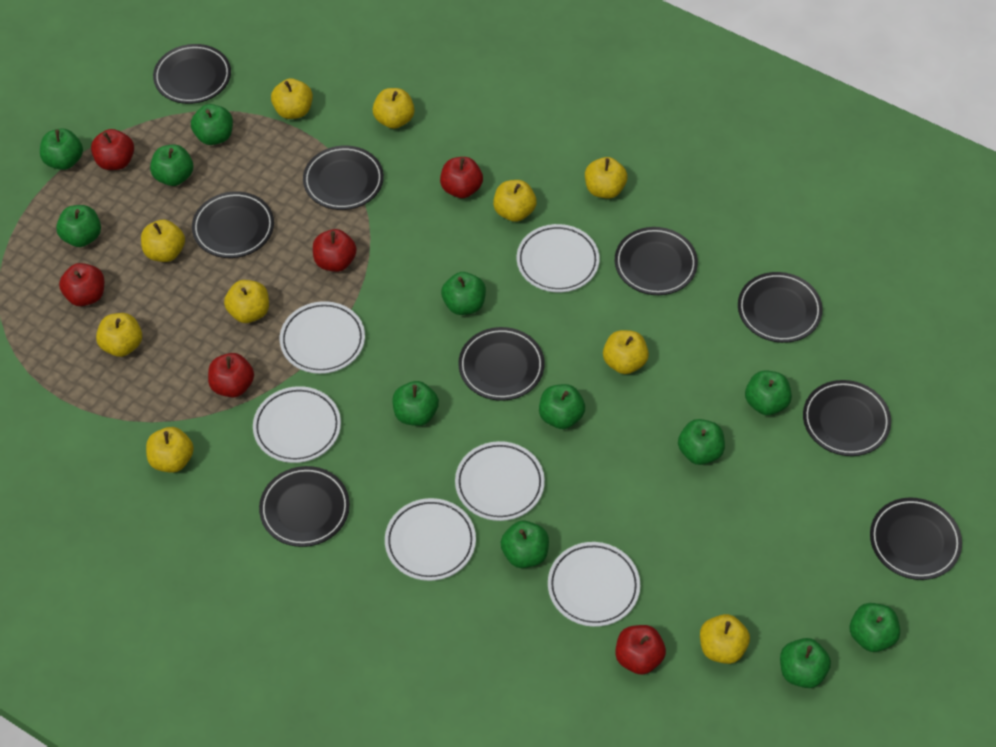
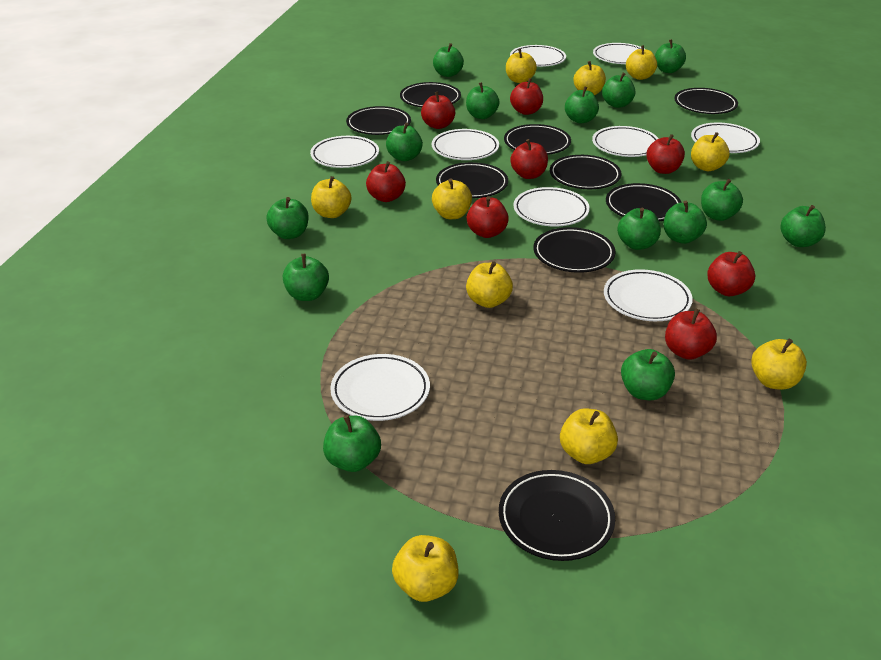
green apple: 12 -> 14
red apple: 6 -> 8
white plate: 6 -> 9

